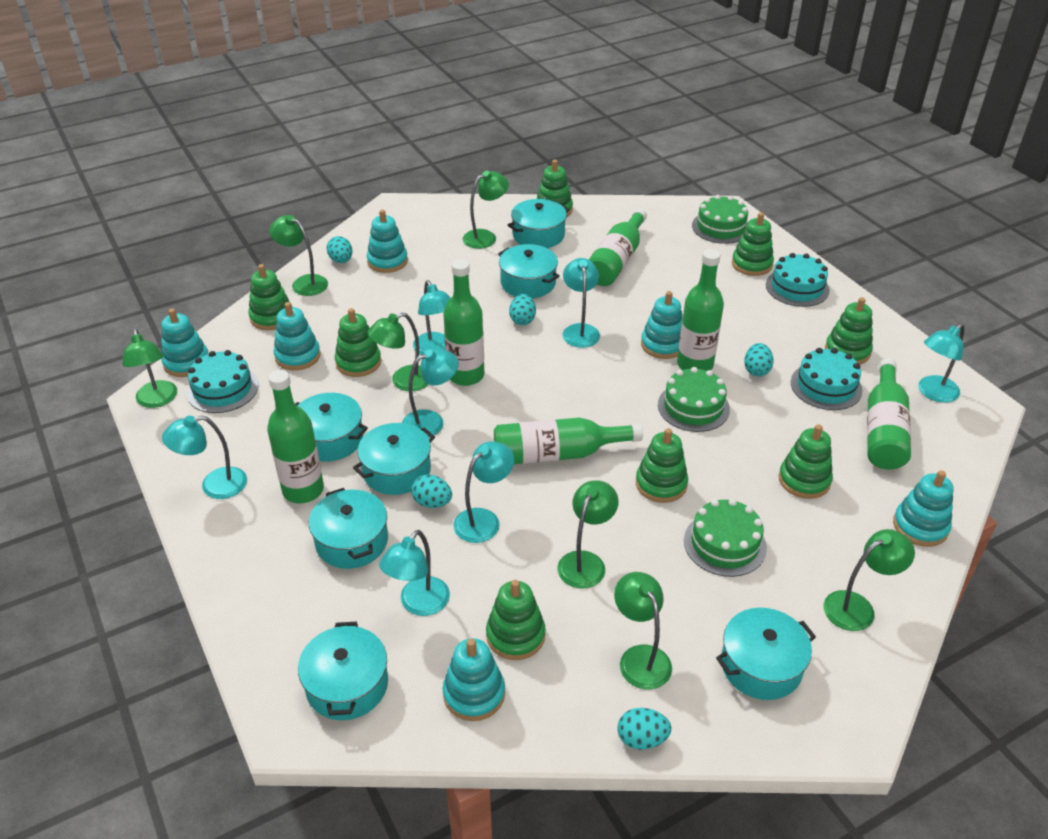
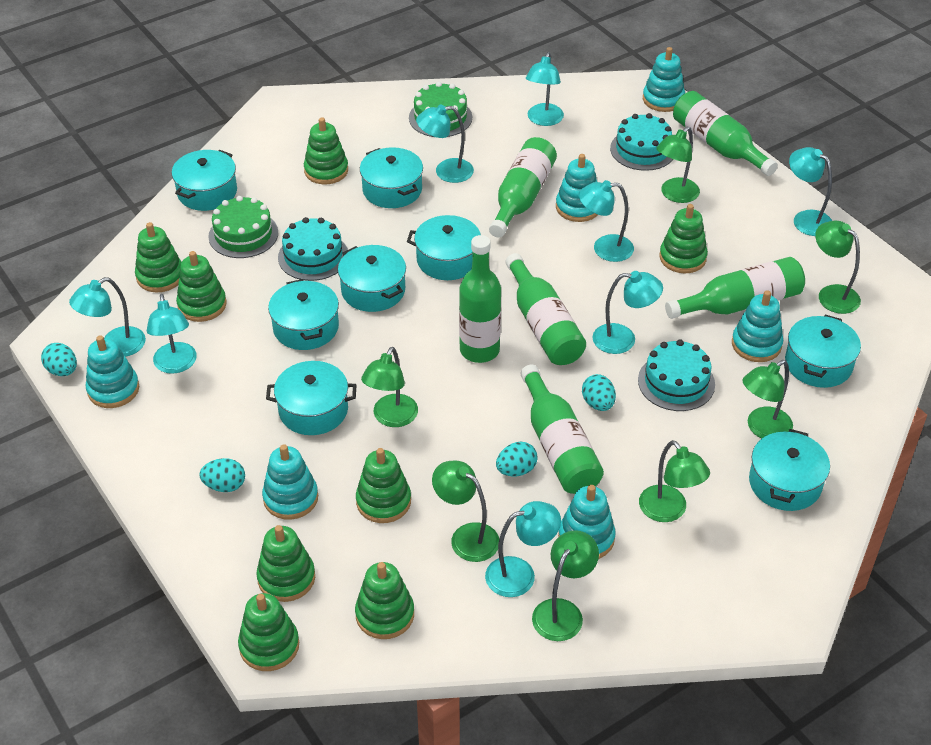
green cake: 3 -> 2
turquoise egg: 5 -> 4
turquoise lamp: 7 -> 8
turquoise pot: 7 -> 8

